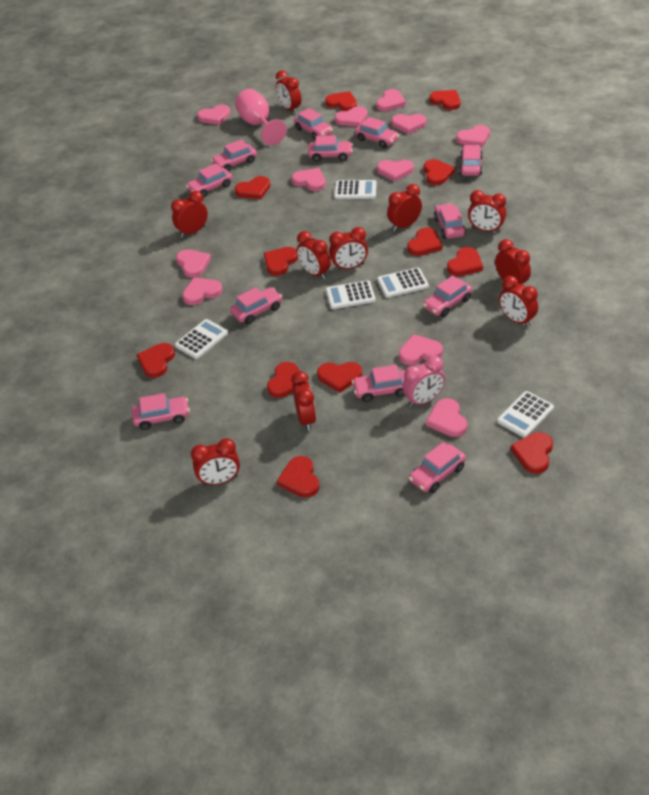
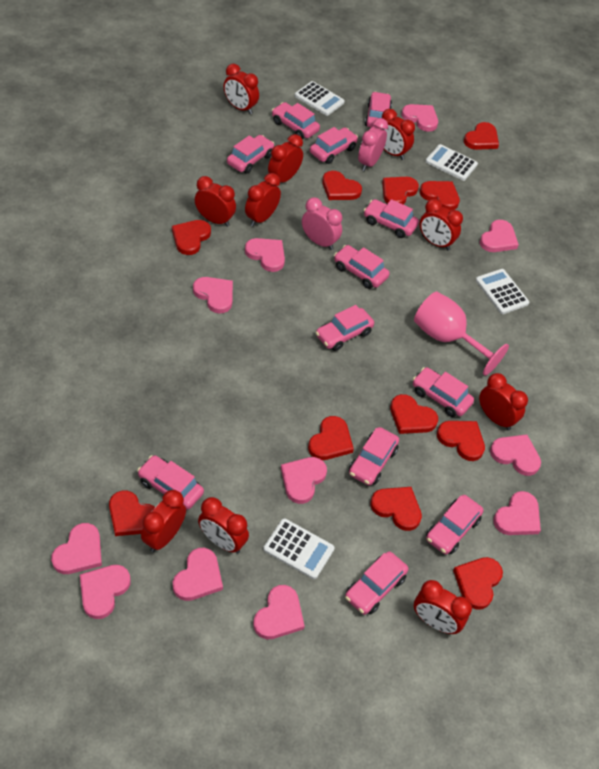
pink clock: 1 -> 2
red heart: 12 -> 11
white calculator: 5 -> 4

